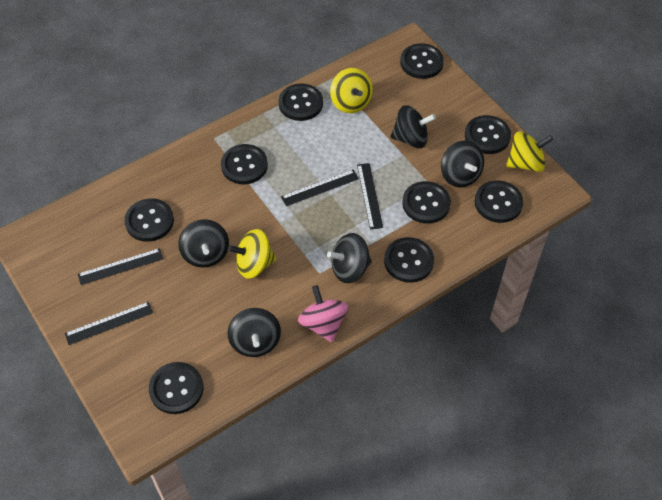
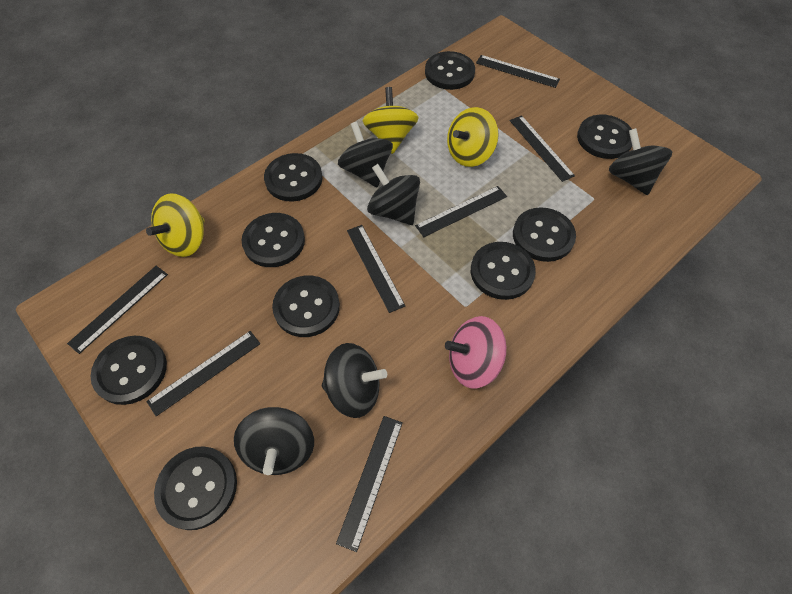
black ruler: 4 -> 7

